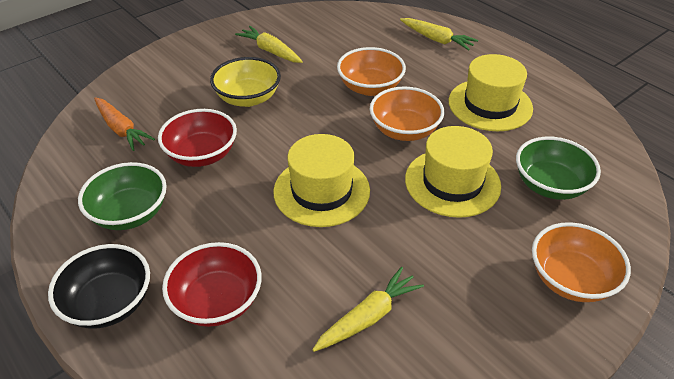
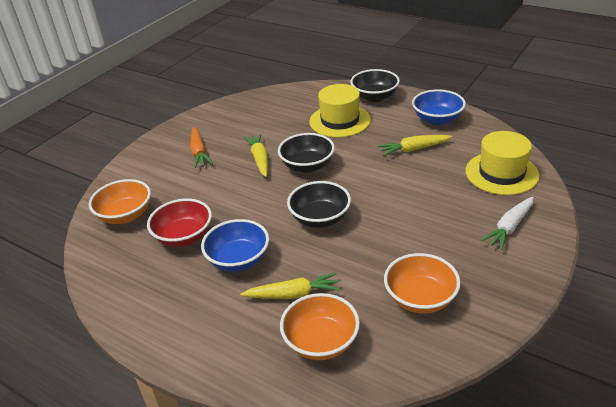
black bowl: 1 -> 3
blue bowl: 0 -> 2
green bowl: 2 -> 0
red bowl: 2 -> 1
white carrot: 0 -> 1
yellow bowl: 1 -> 0
yellow hat: 3 -> 2

